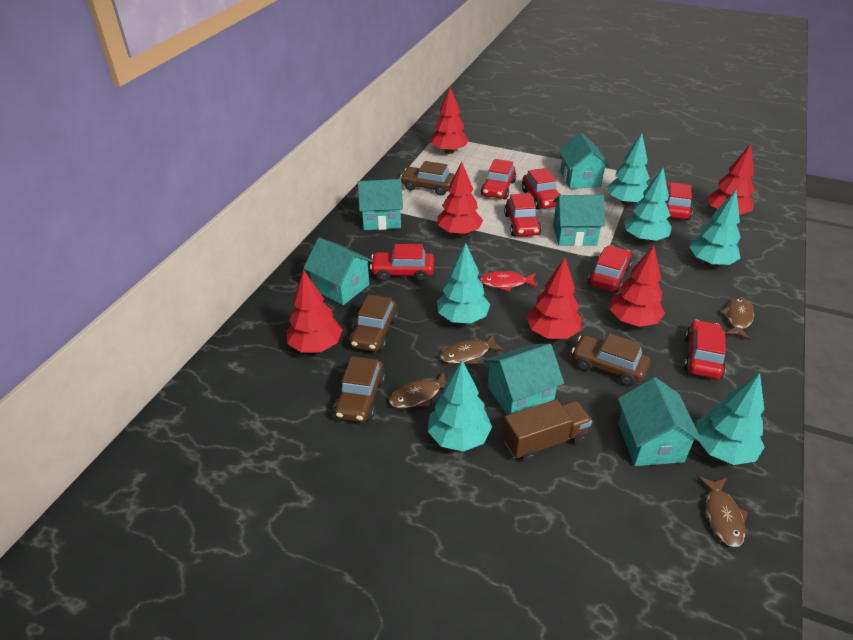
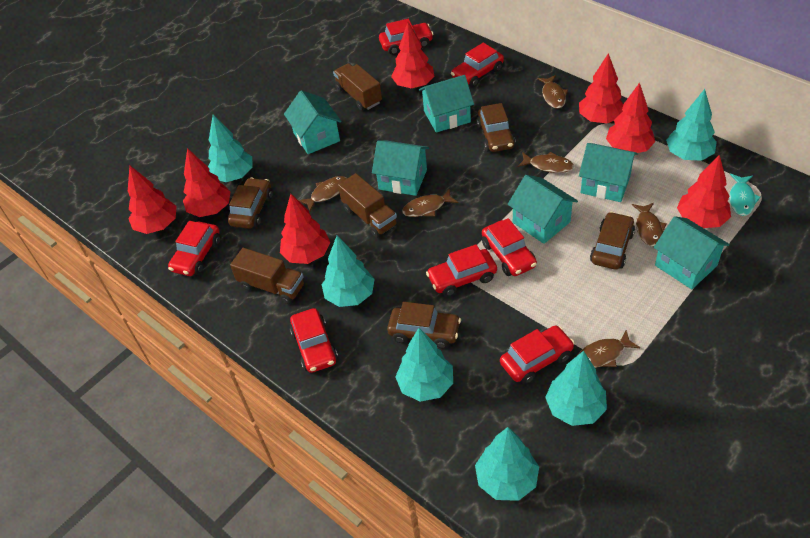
brown fish: 4 -> 6
brown truck: 1 -> 3
red fish: 1 -> 0
red tree: 6 -> 7
turquoise fish: 0 -> 1

